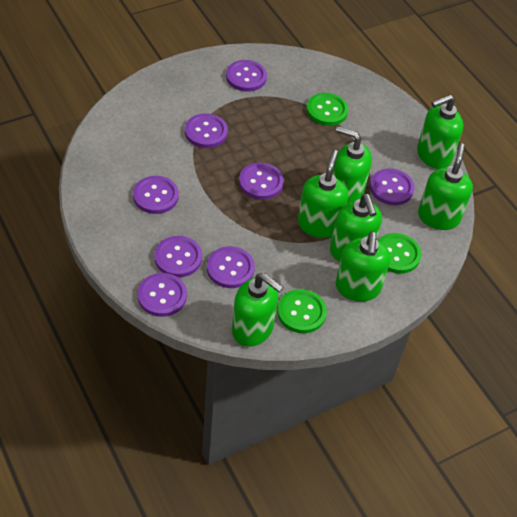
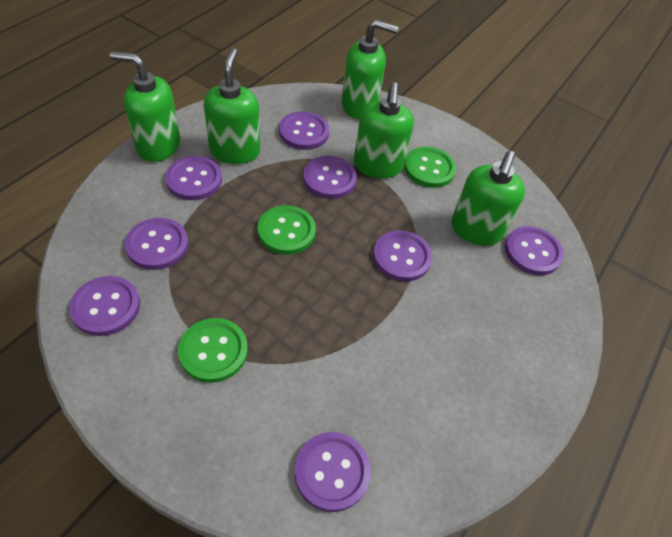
green soap dispenser: 7 -> 5

